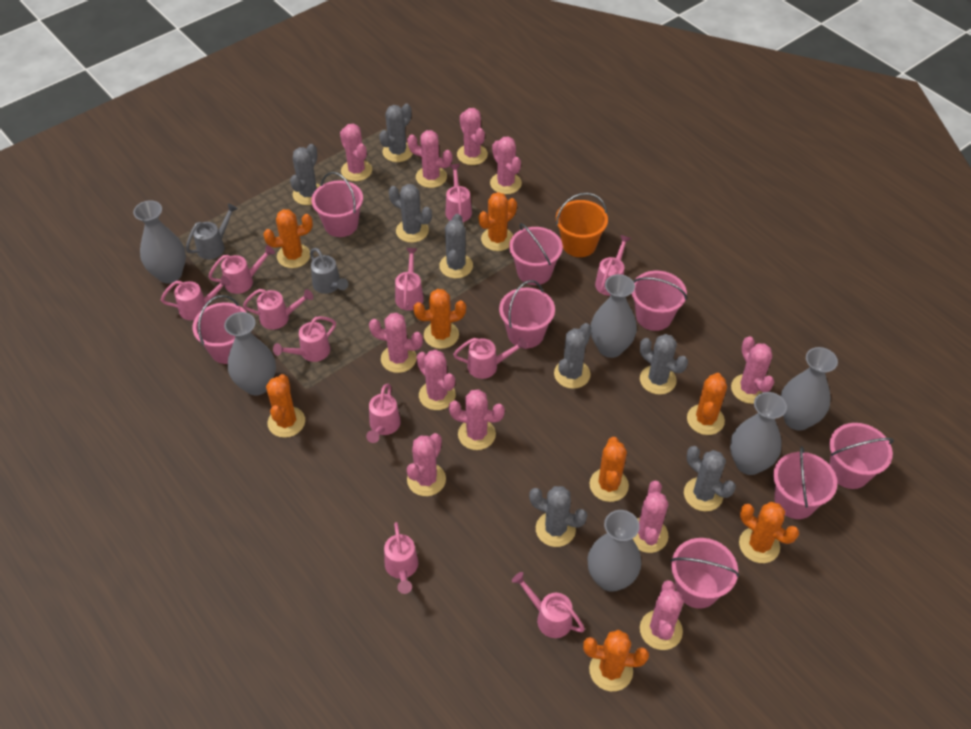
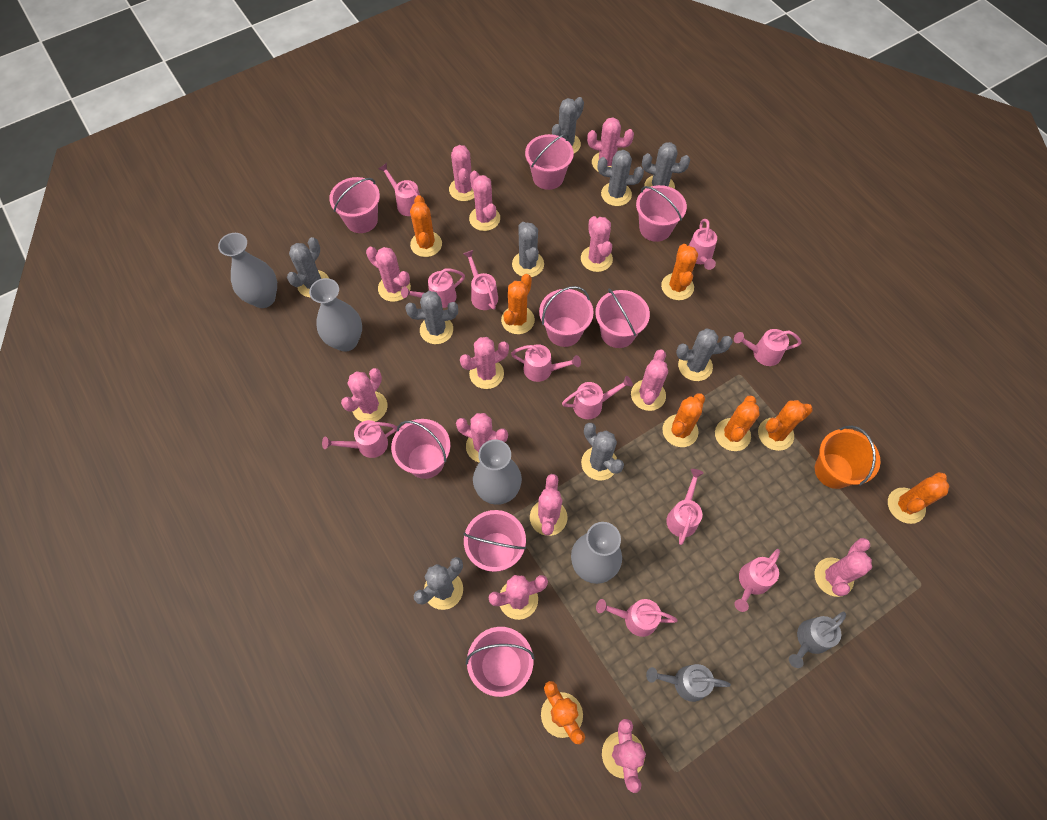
grey cactus: 8 -> 9
grey vase: 6 -> 4
pink cactus: 11 -> 13

